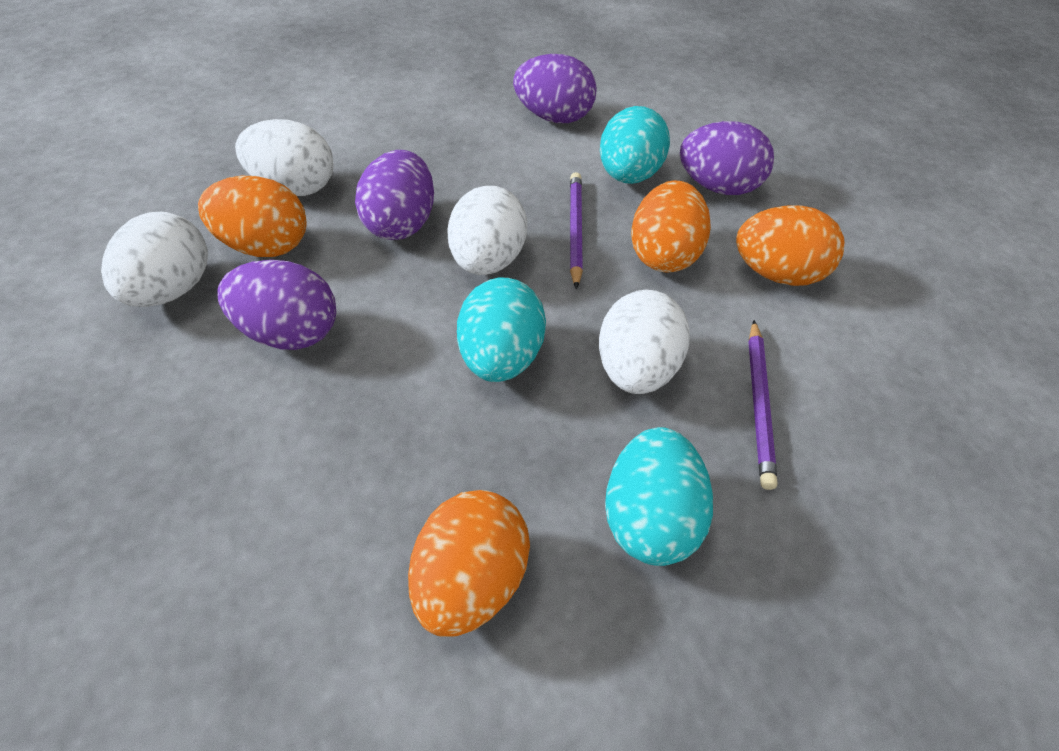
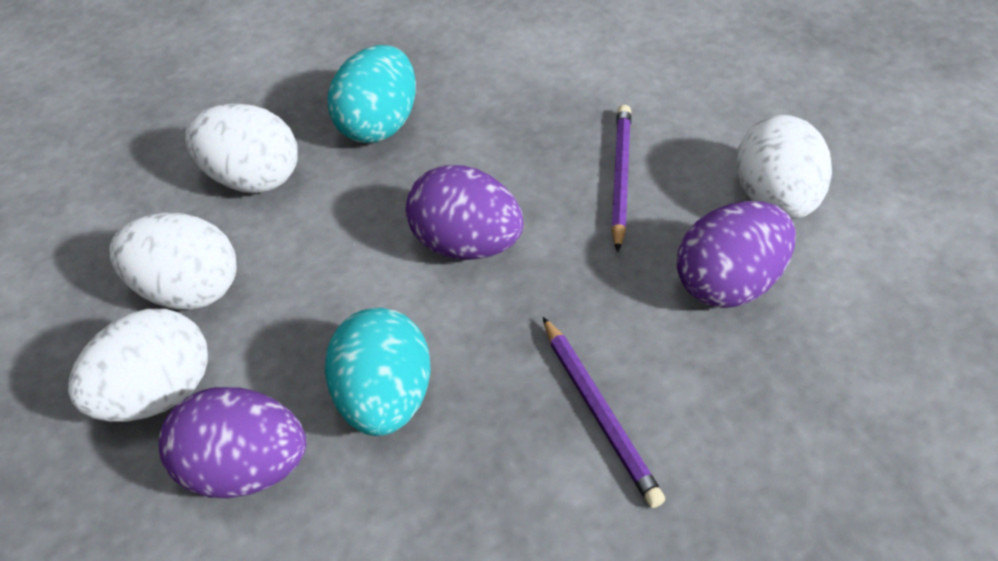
orange egg: 4 -> 0
purple egg: 4 -> 3
turquoise egg: 3 -> 2

